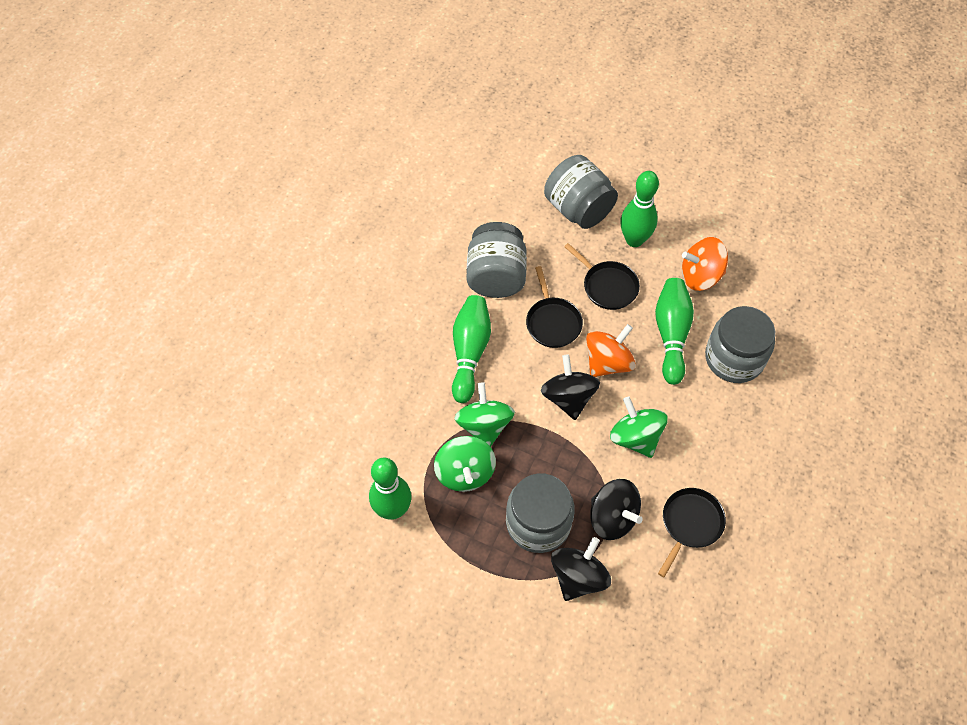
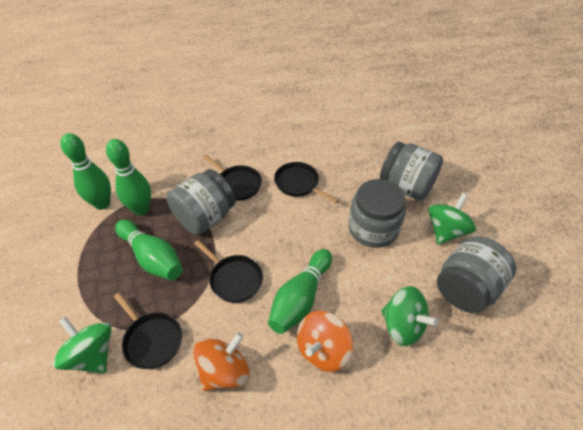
black pan: 3 -> 4
black spinning top: 3 -> 0

